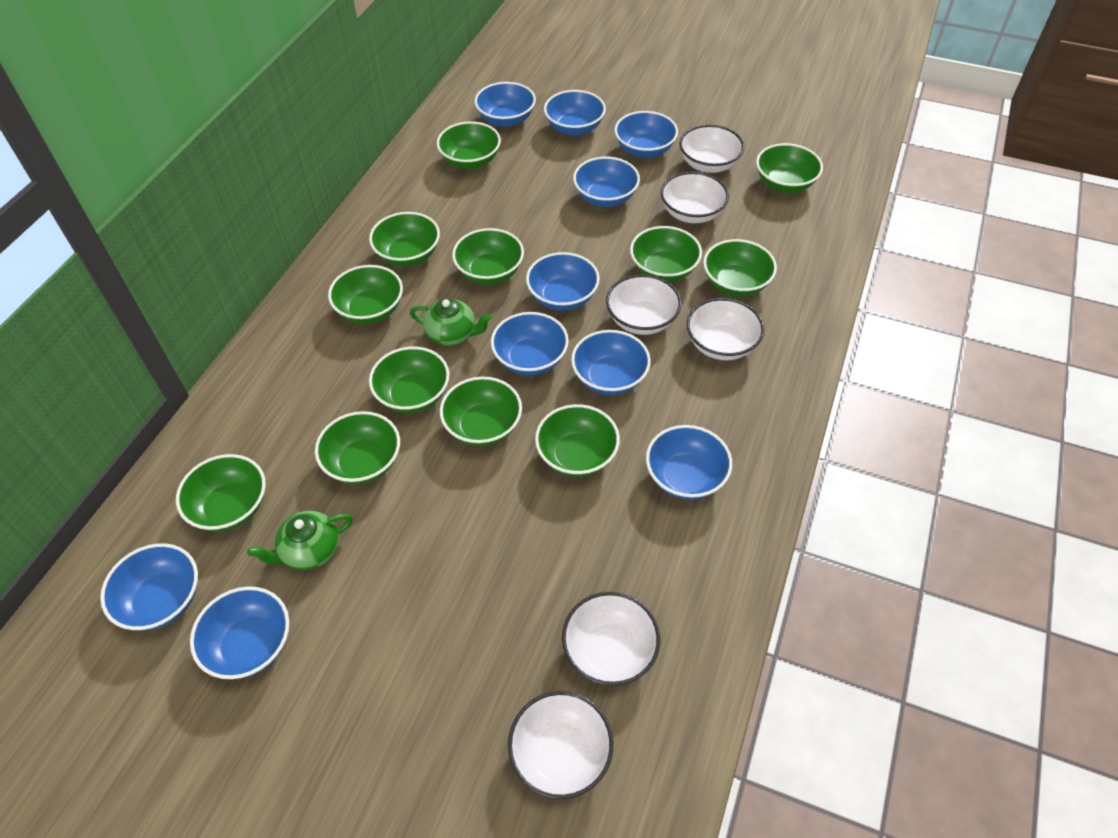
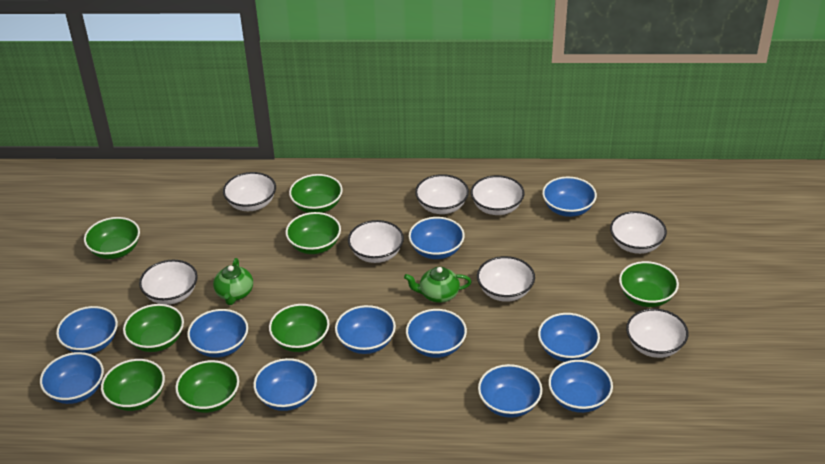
blue bowl: 10 -> 11
green bowl: 12 -> 8
white bowl: 6 -> 8

